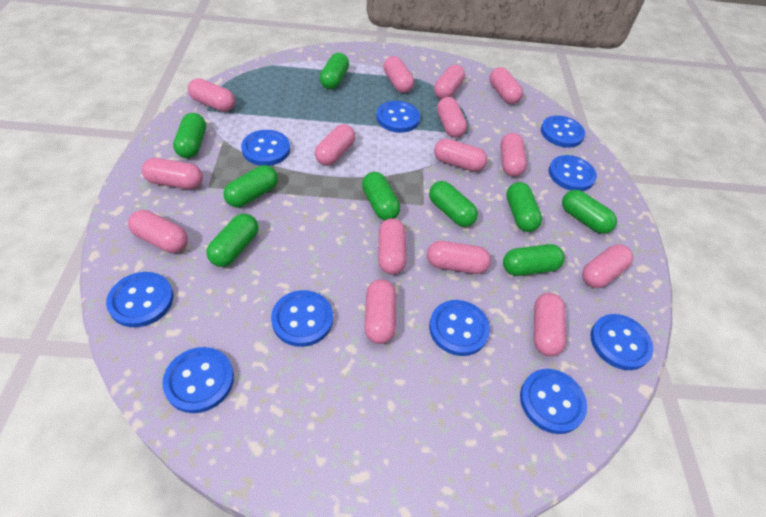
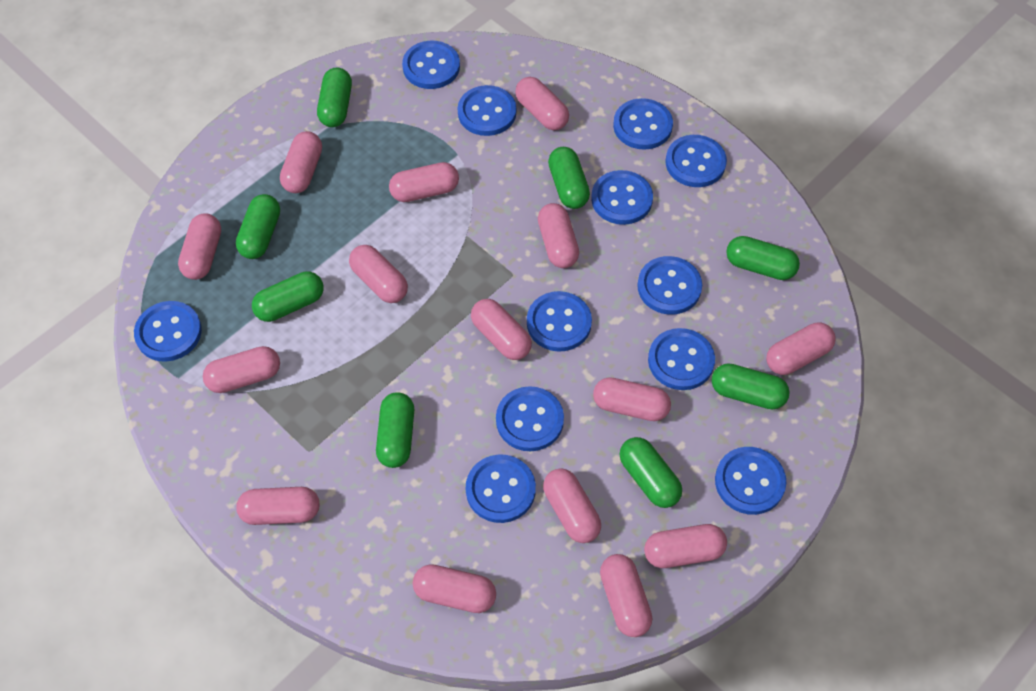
blue button: 10 -> 12
green capsule: 9 -> 8

